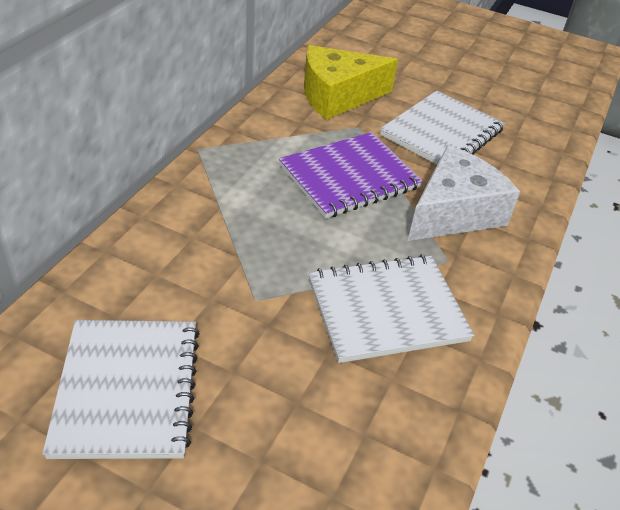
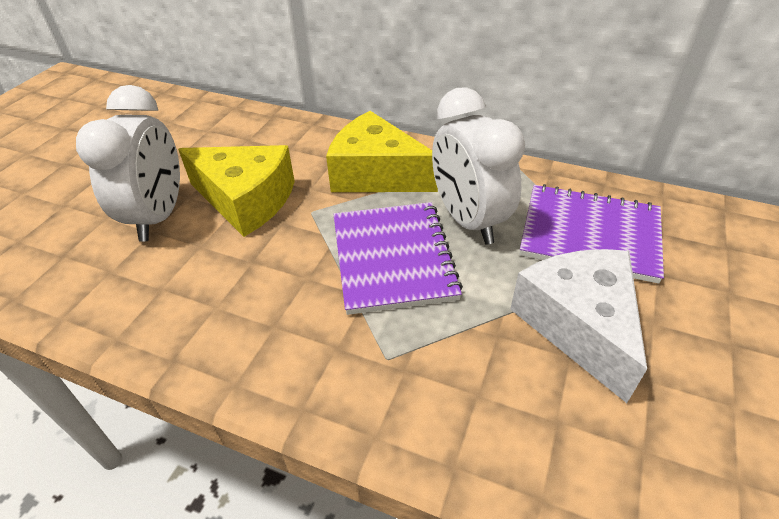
purple notebook: 1 -> 2
white clock: 0 -> 2
white notebook: 3 -> 0
yellow cheese: 1 -> 2

